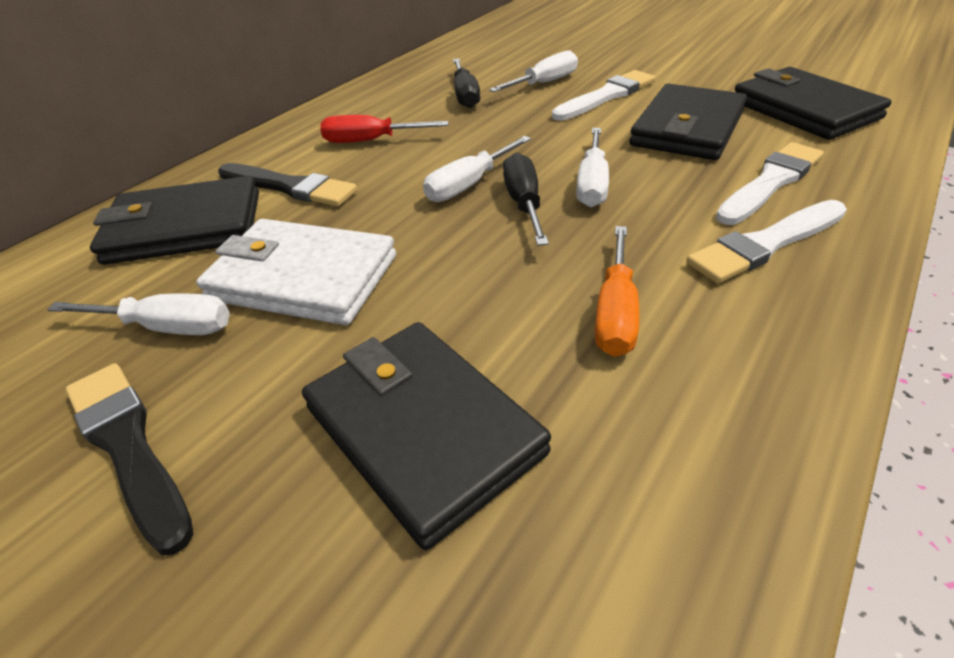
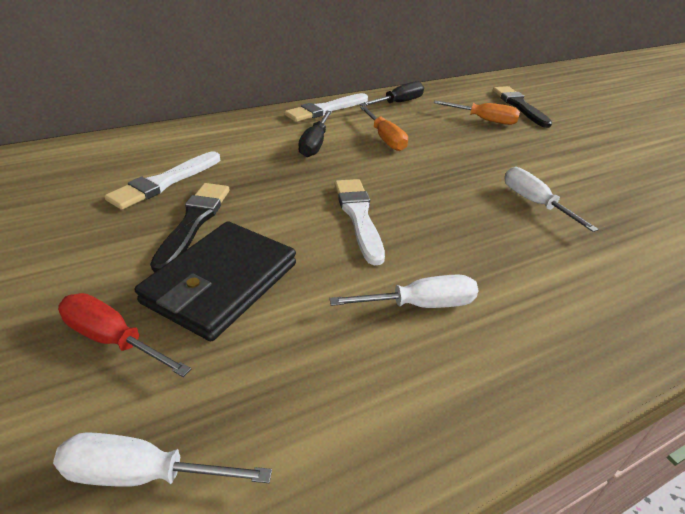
black wallet: 4 -> 1
orange screwdriver: 1 -> 2
white screwdriver: 4 -> 3
white wallet: 1 -> 0

